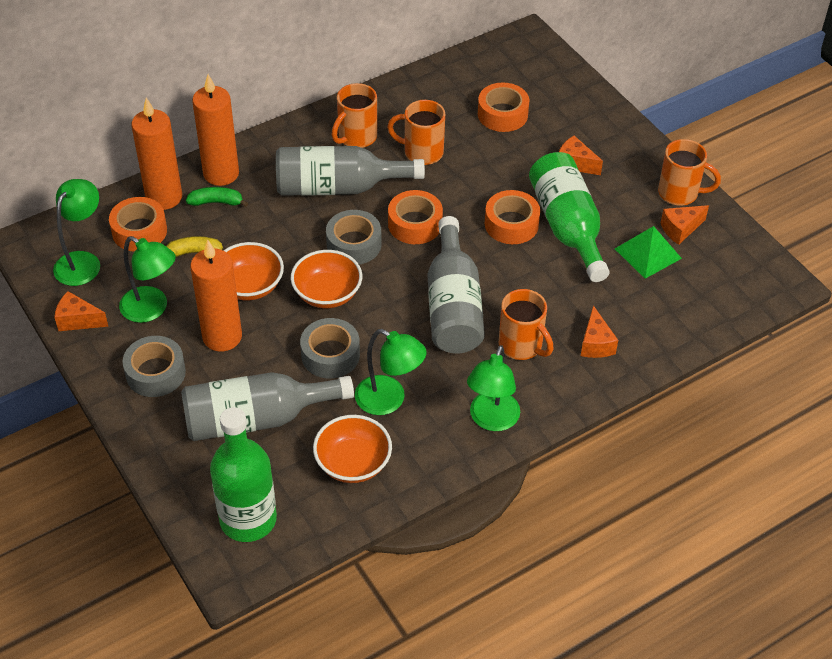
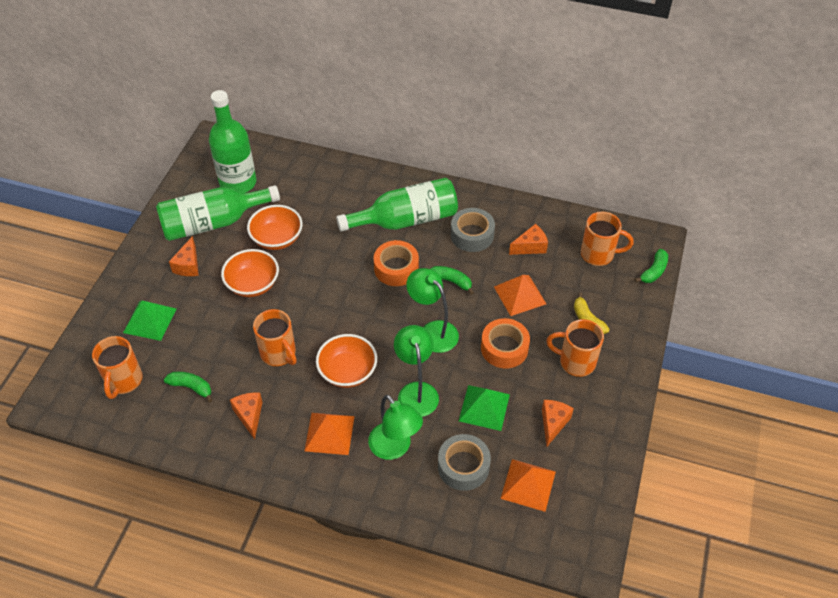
green banana: 1 -> 3
green bottle: 2 -> 3
green lamp: 4 -> 3
green pyramid: 1 -> 2
grey bottle: 3 -> 0
grey tape: 3 -> 2
orange candle: 3 -> 0
orange pyramid: 0 -> 3
orange tape: 4 -> 2

